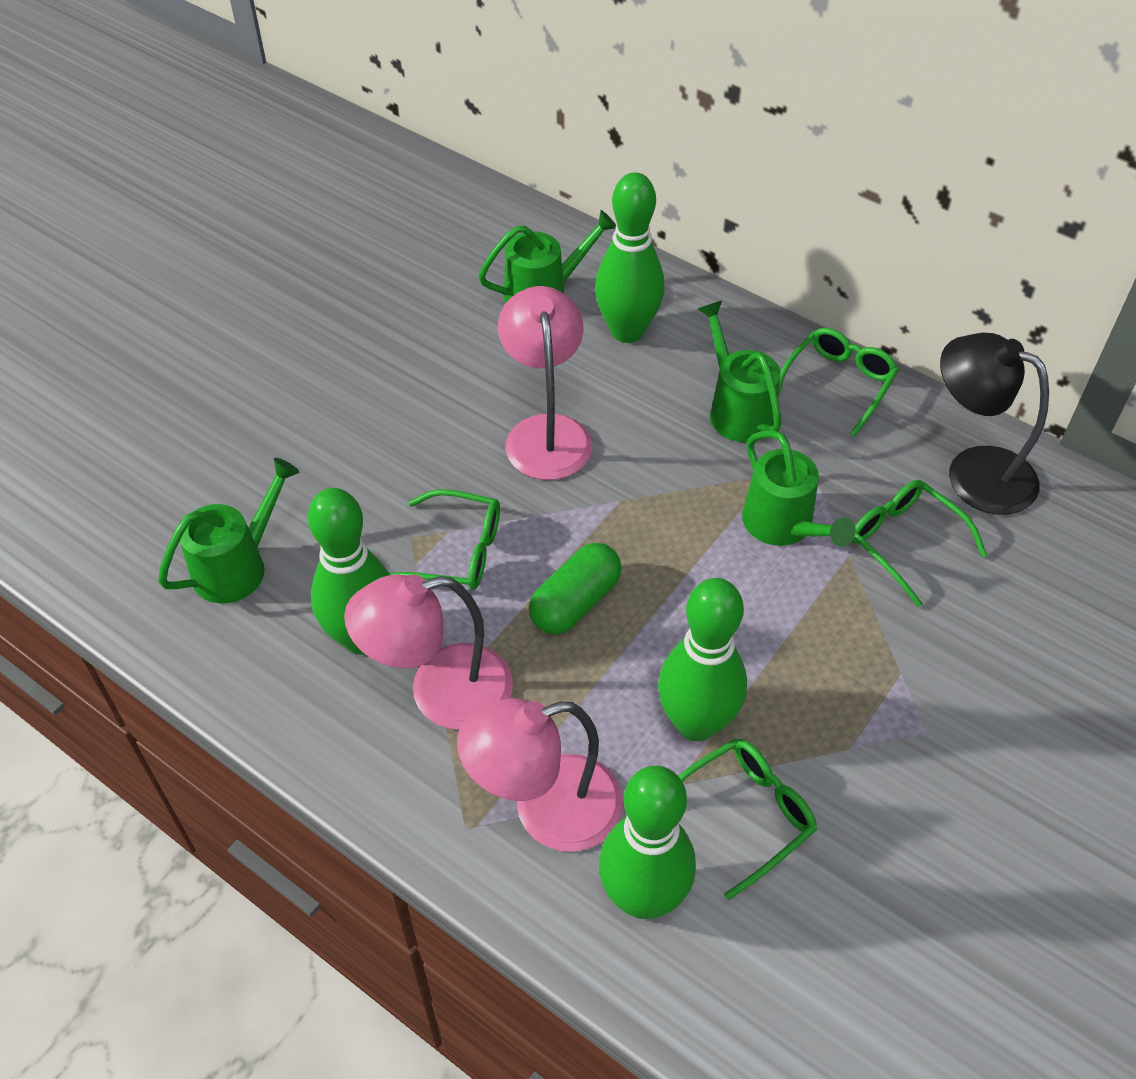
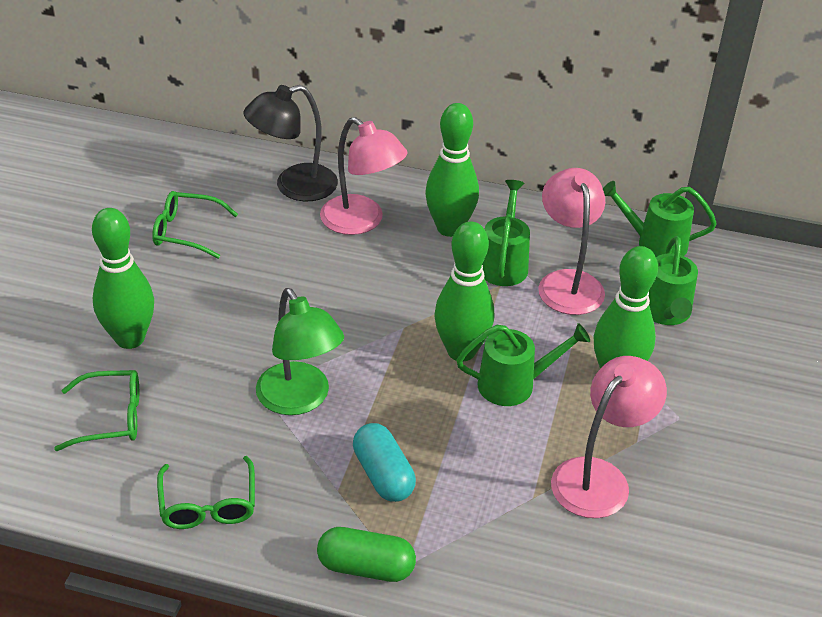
green glasses: 4 -> 3
green lamp: 0 -> 1
turquoise capsule: 0 -> 1

